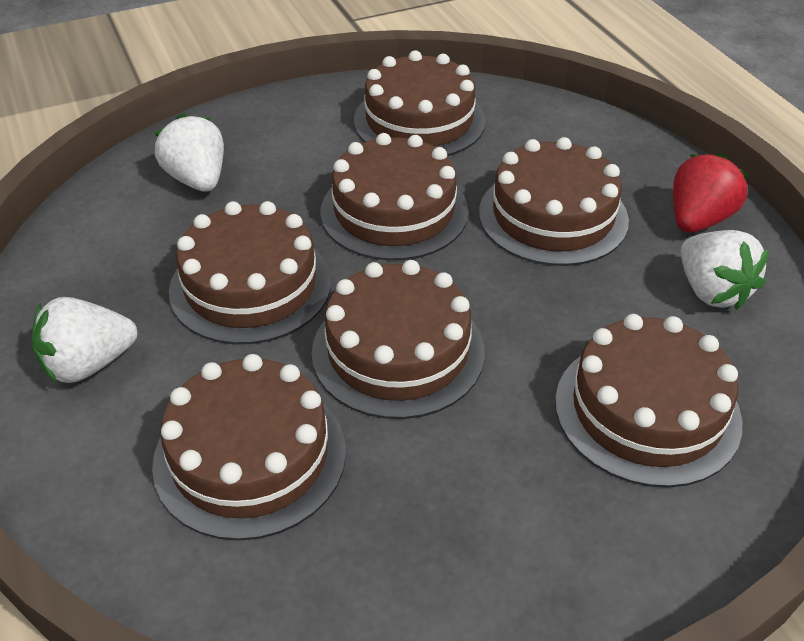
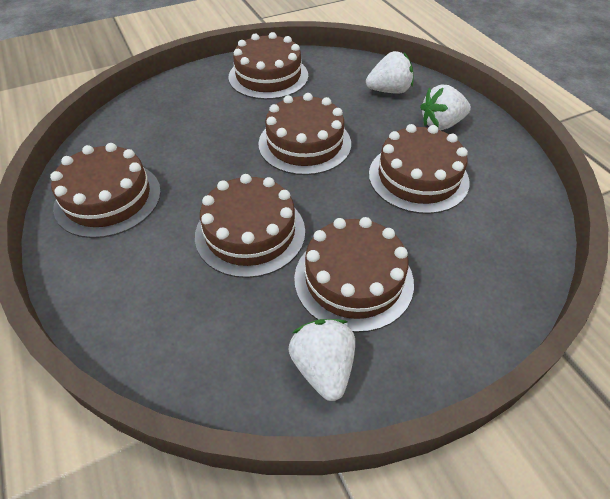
brown cake: 7 -> 6
red strawberry: 1 -> 0

